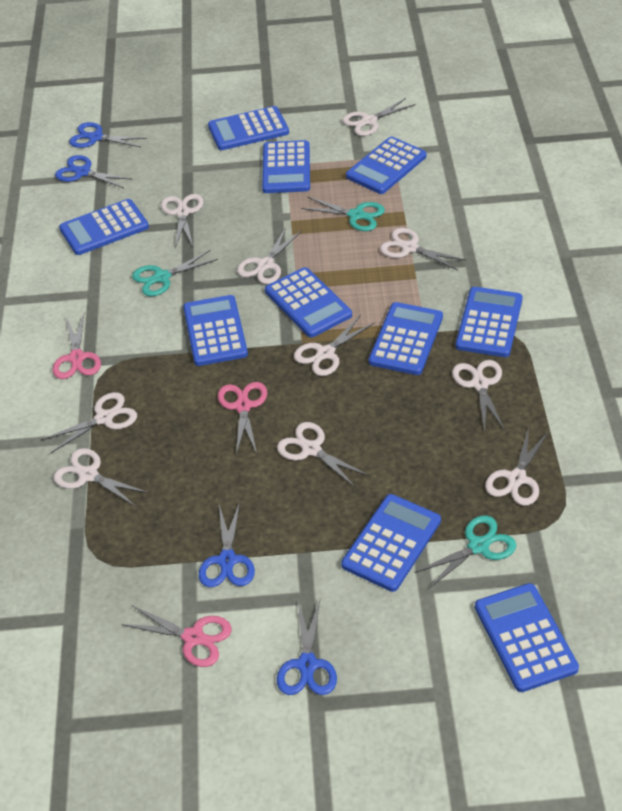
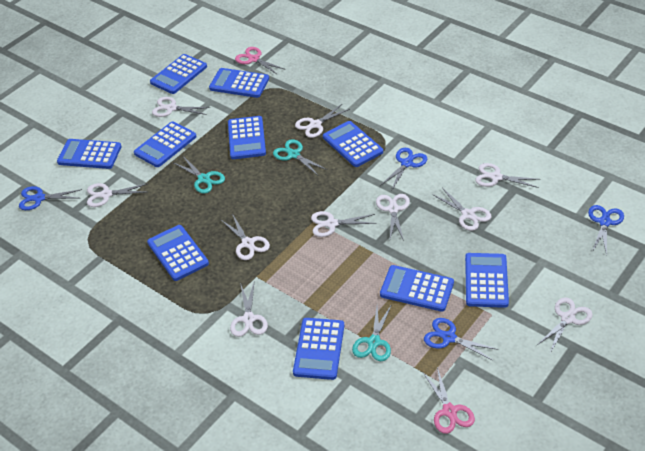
pink scissors: 3 -> 2

